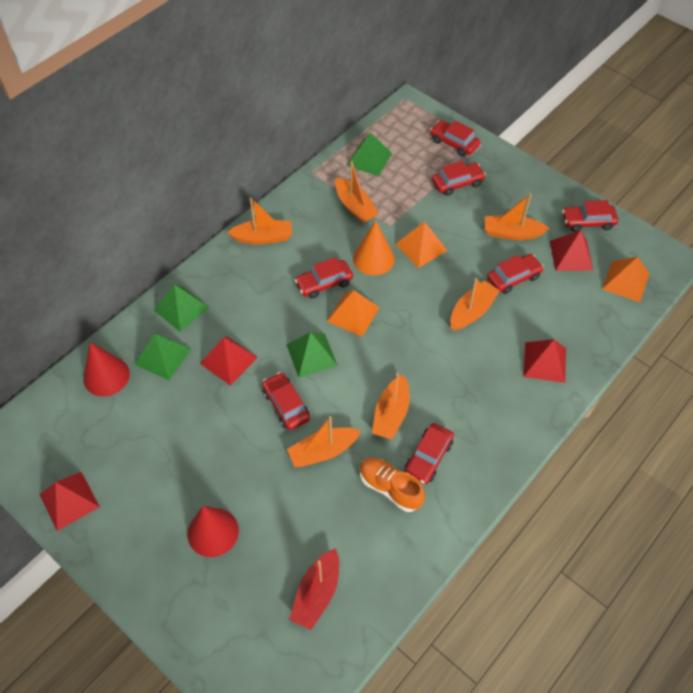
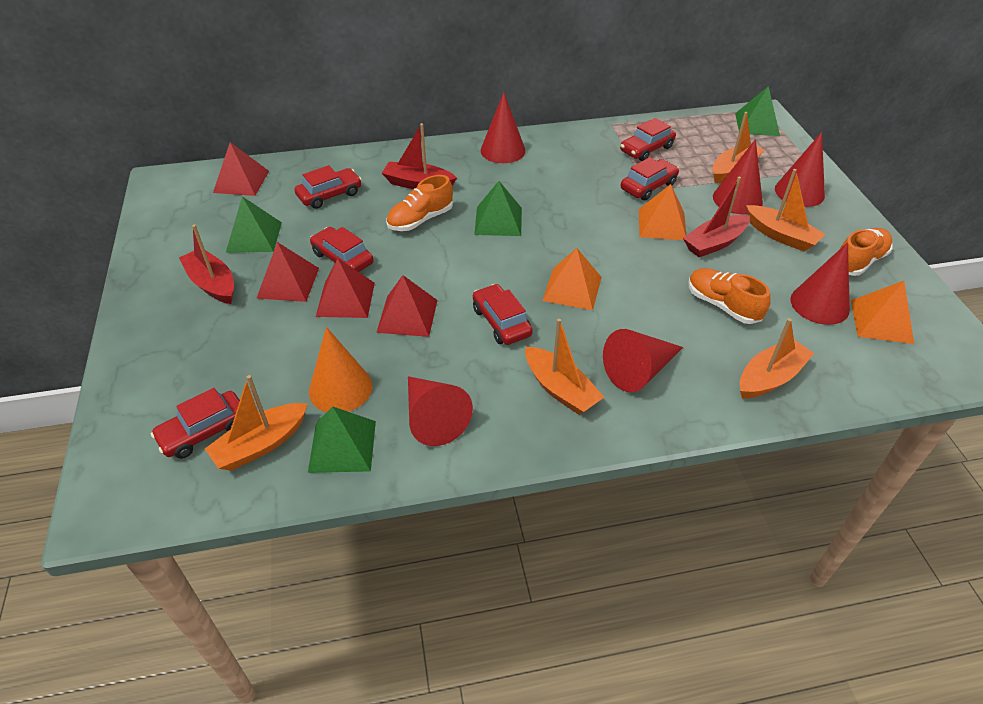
orange boat: 6 -> 5
orange shoe: 1 -> 3
red boat: 1 -> 3
red car: 7 -> 6
red cone: 2 -> 6

